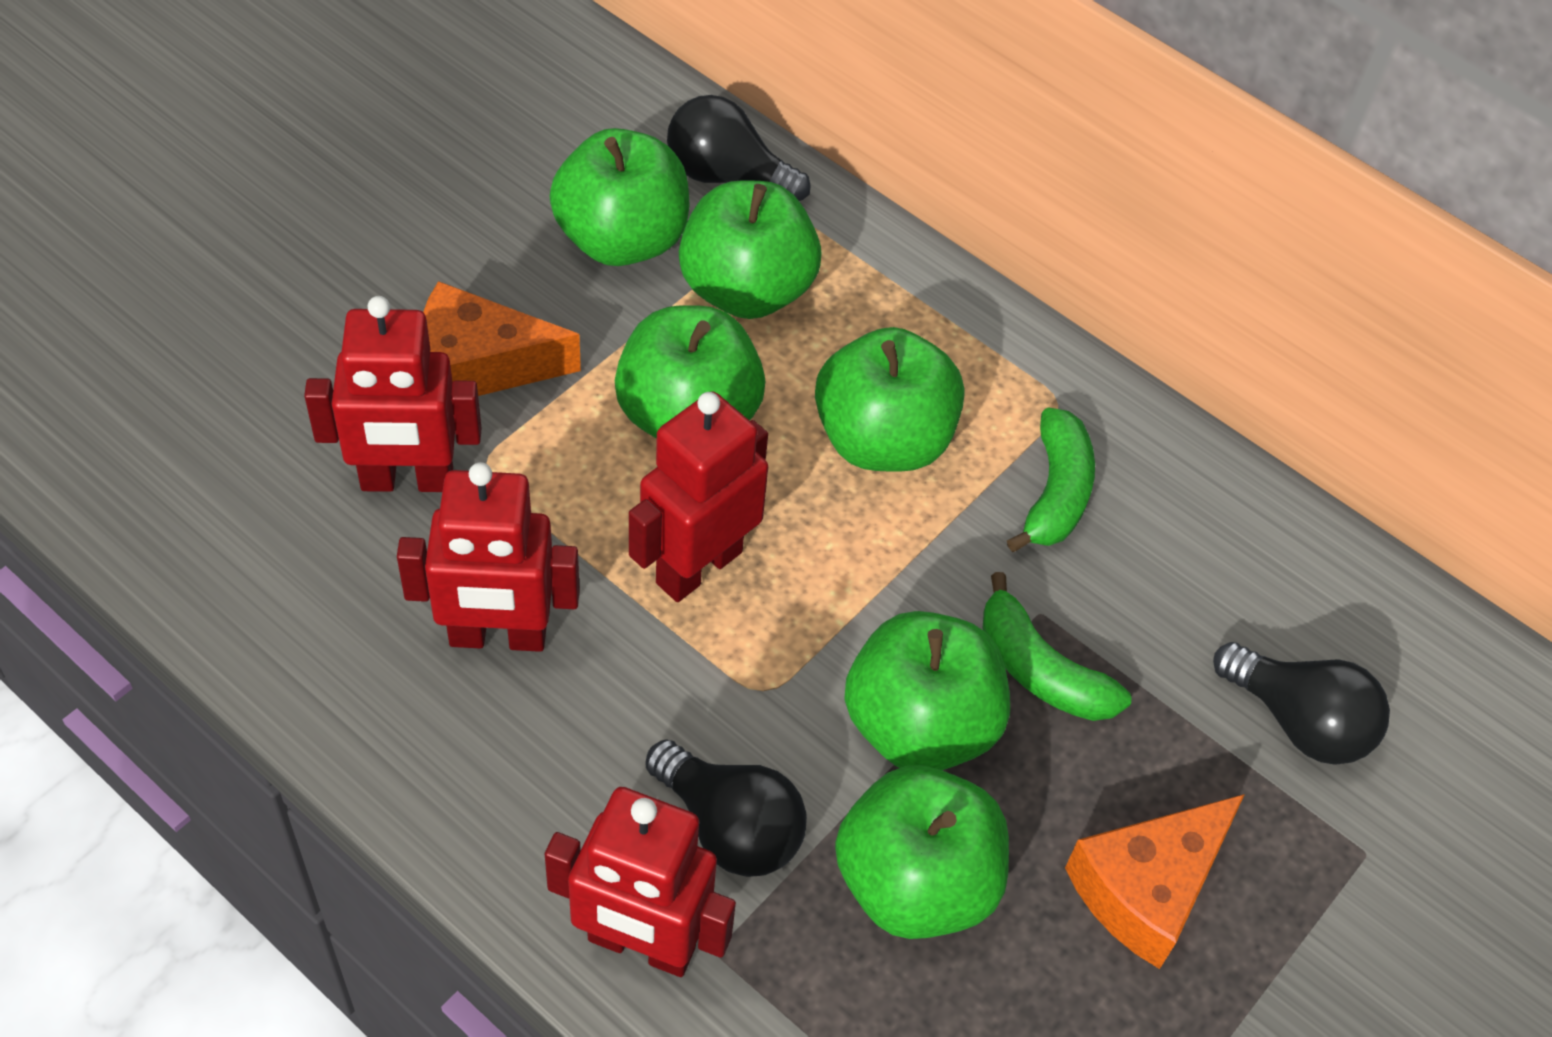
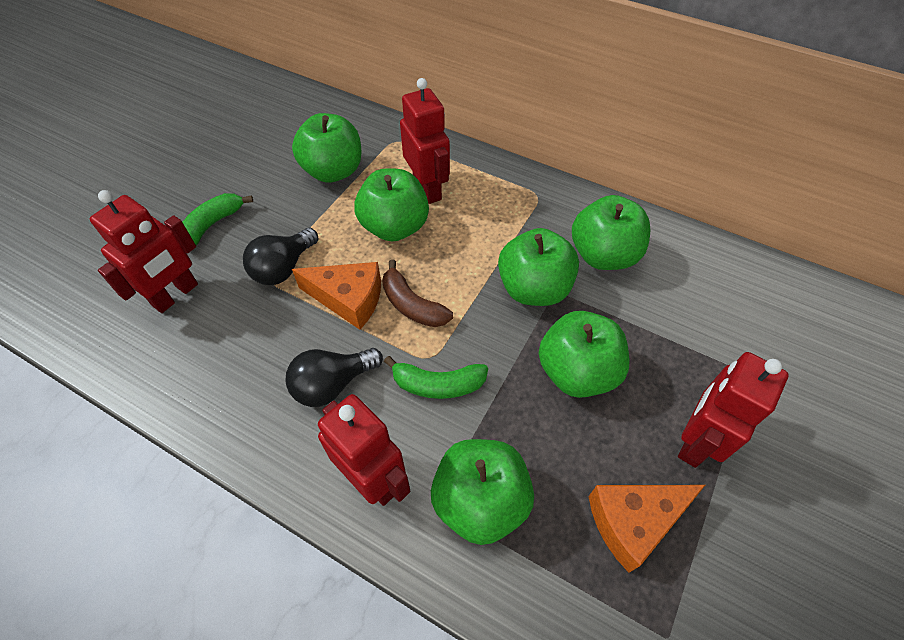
black light bulb: 3 -> 2
brown banana: 0 -> 1

